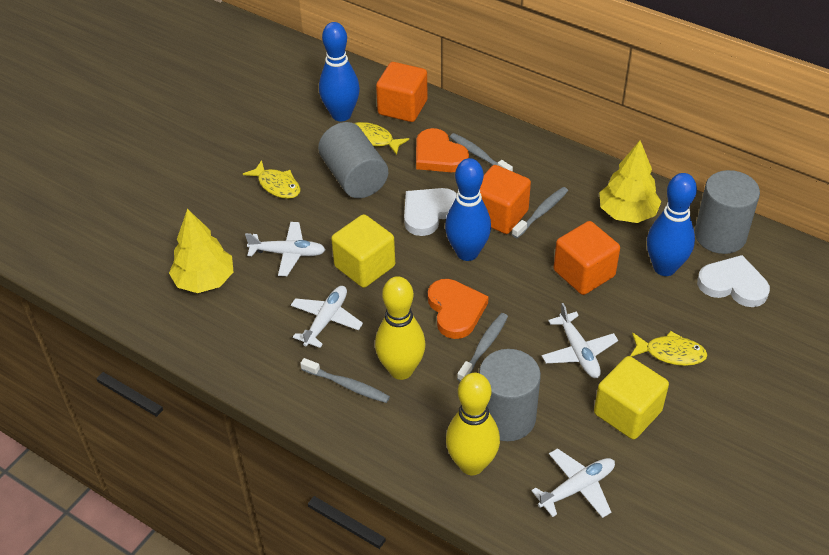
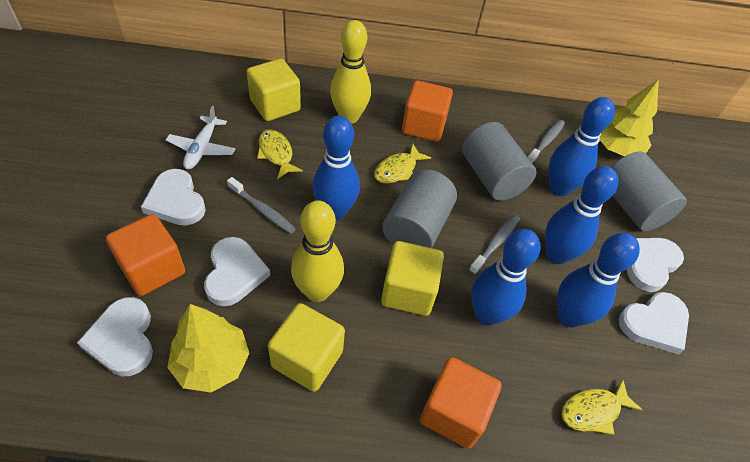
blue bowling pin: 3 -> 5
grey toothbrush: 4 -> 3
orange heart: 2 -> 0
white heart: 2 -> 5
white plane: 4 -> 1
yellow cube: 2 -> 3

